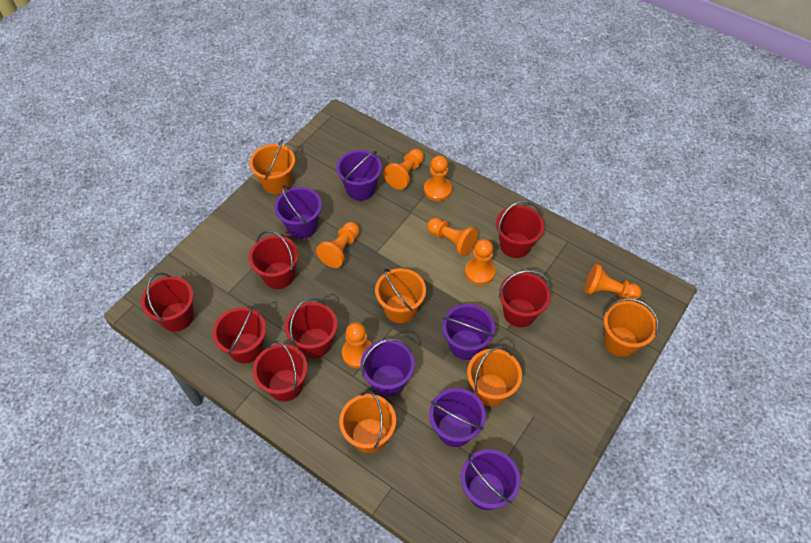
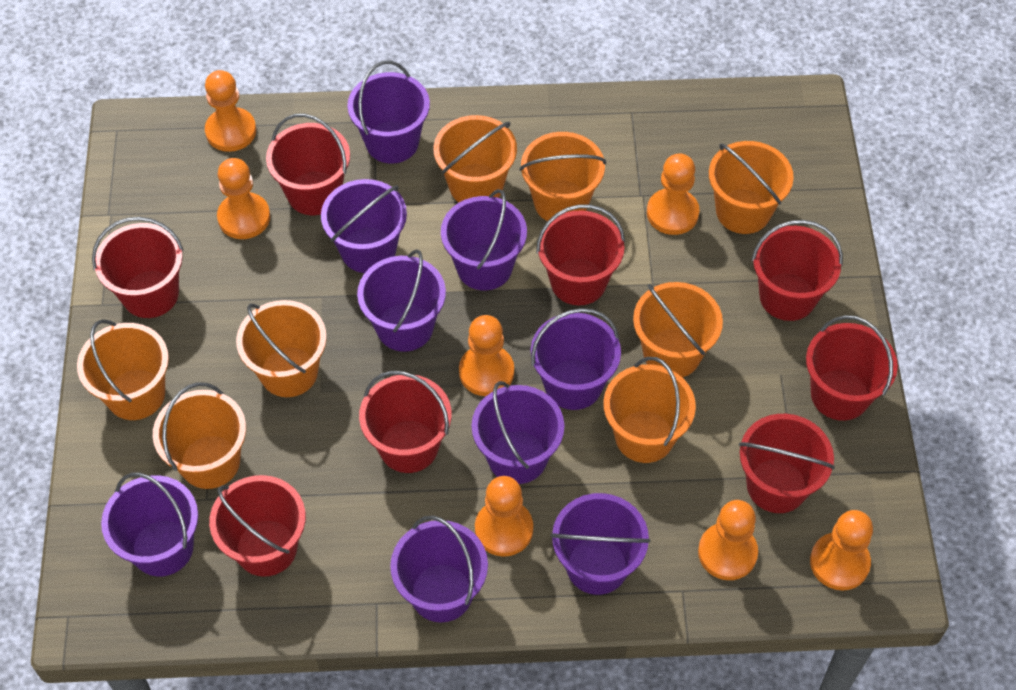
orange bucket: 5 -> 8
purple bucket: 6 -> 9
red bucket: 7 -> 8

